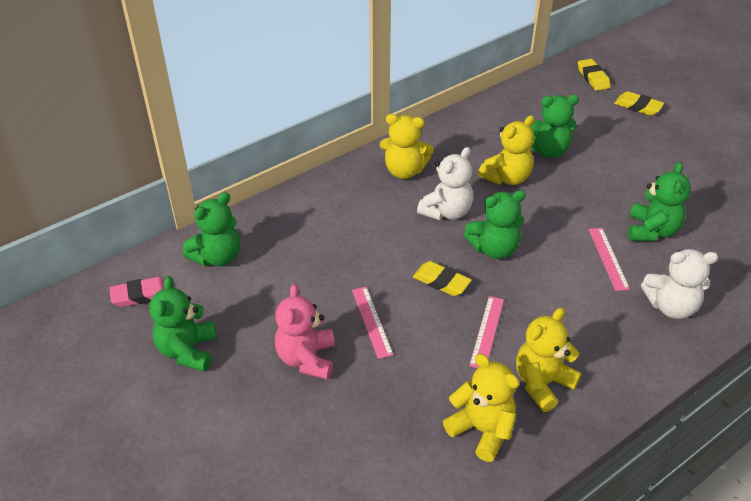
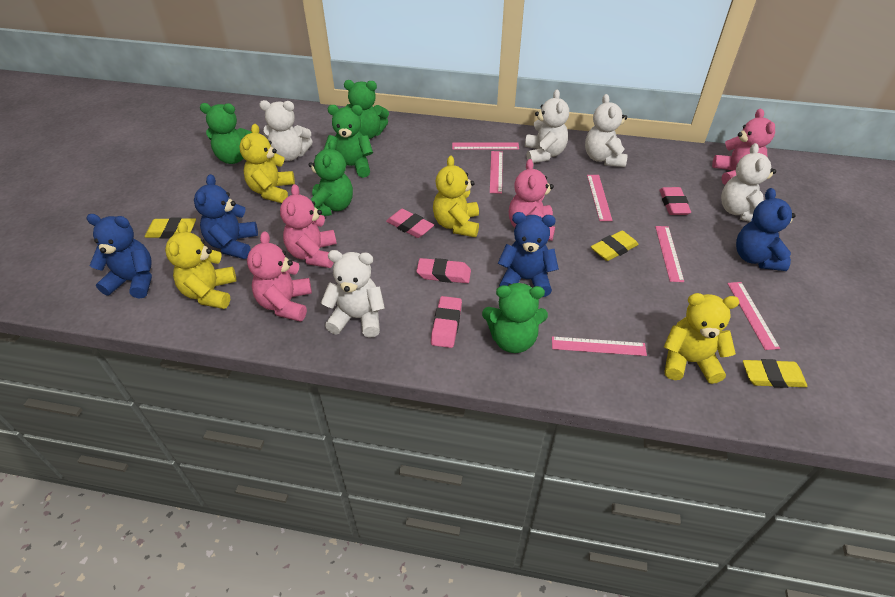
blue teddy bear: 0 -> 4
pink eraser: 1 -> 4
pink ruler: 3 -> 6
pink teddy bear: 1 -> 4
white teddy bear: 2 -> 5

